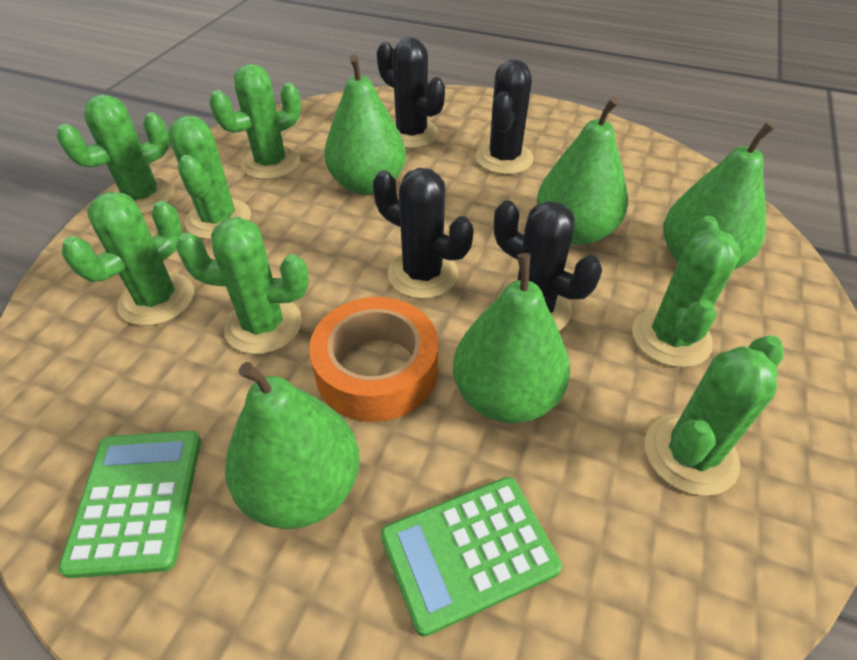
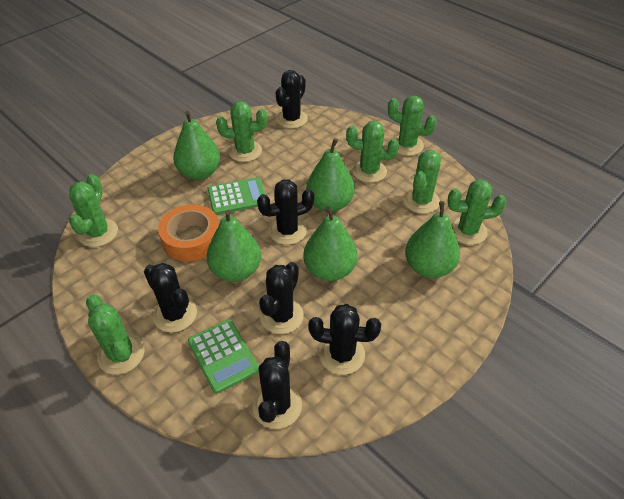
black cactus: 4 -> 6

